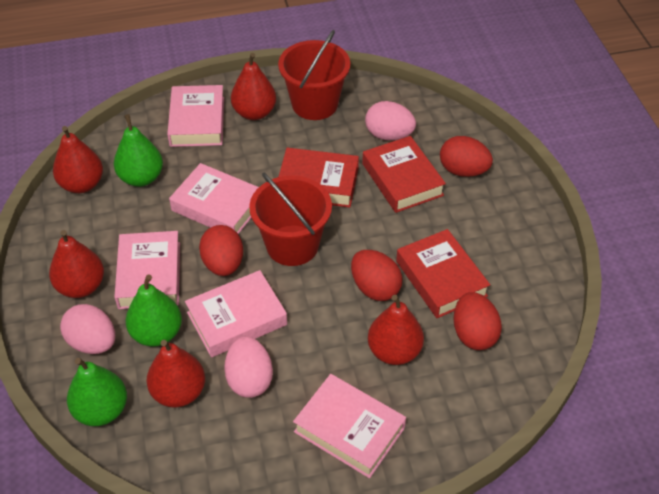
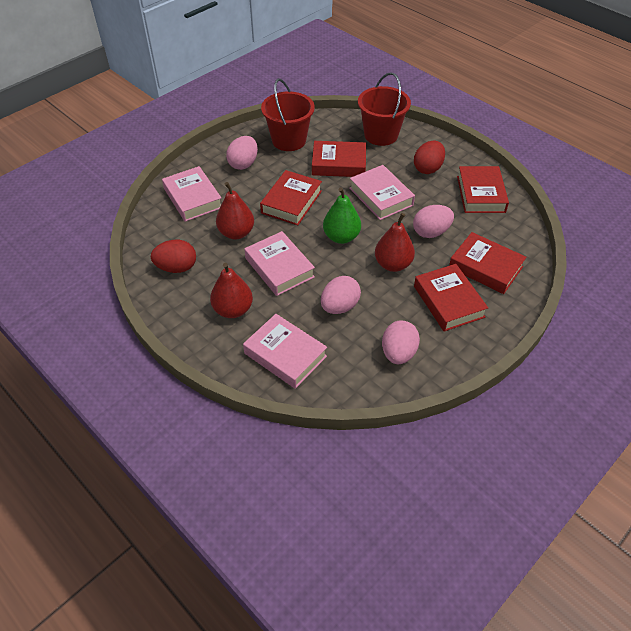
green pear: 3 -> 1
pink book: 5 -> 4
pink egg: 3 -> 4
red book: 3 -> 5
red egg: 4 -> 2
red pear: 5 -> 3

